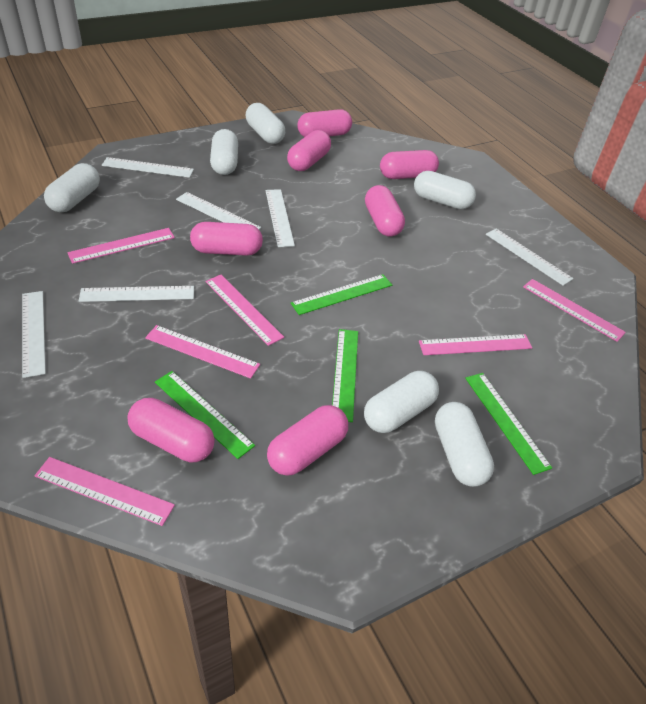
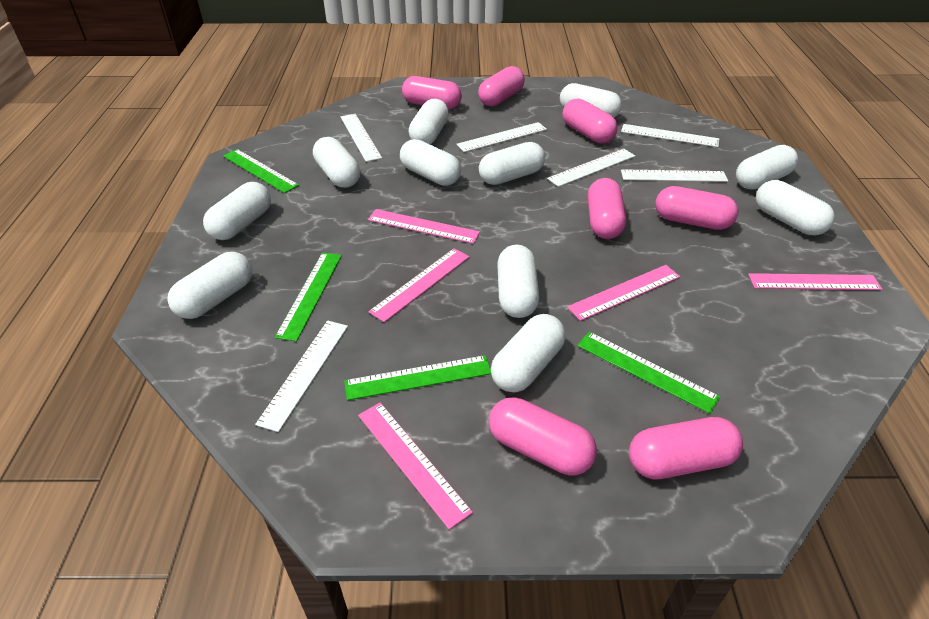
pink ruler: 6 -> 5
white capsule: 6 -> 11

